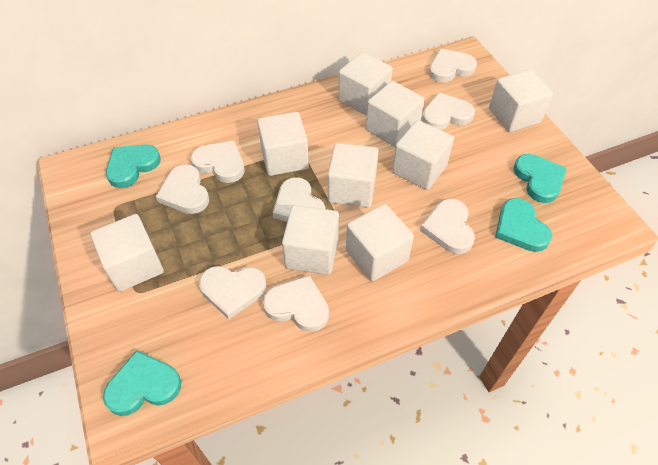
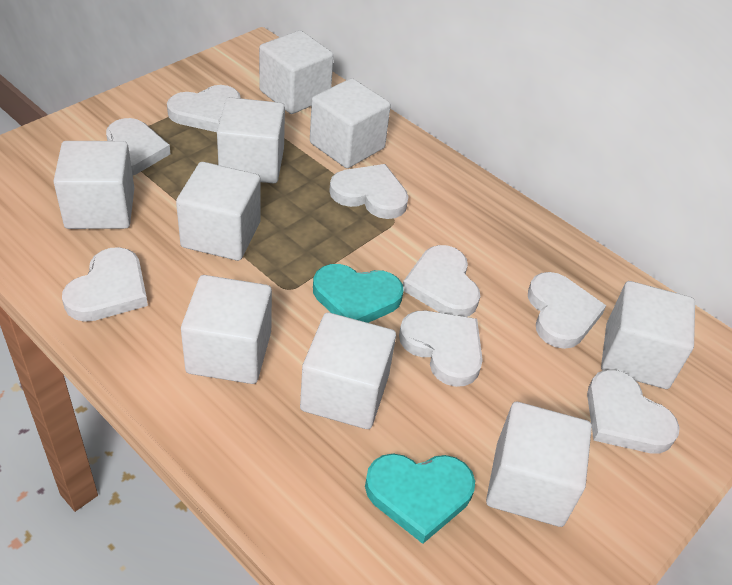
turquoise heart: 4 -> 2

